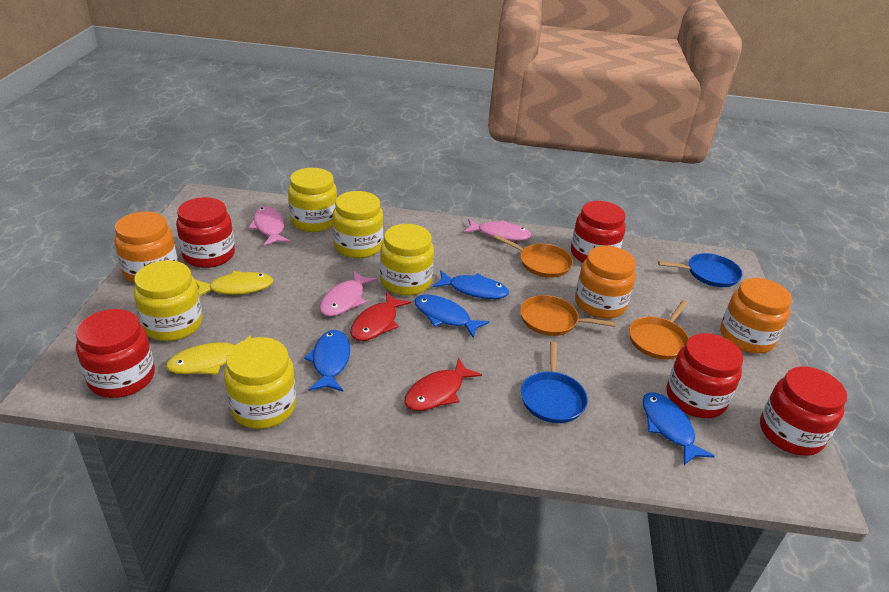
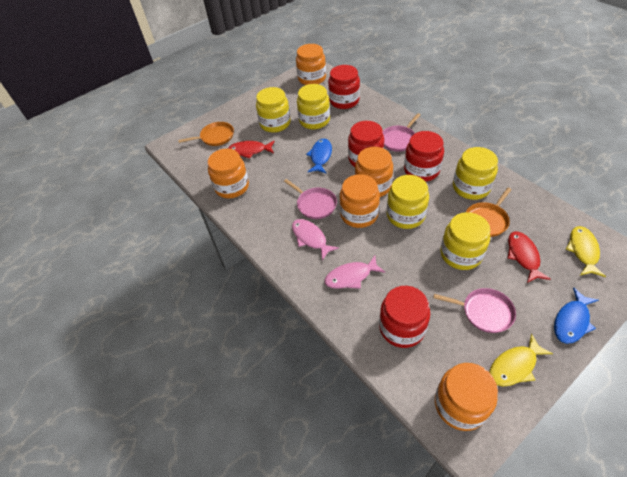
blue fish: 4 -> 2
blue pan: 2 -> 0
orange jar: 3 -> 5
orange pan: 3 -> 2
pink fish: 3 -> 2
pink pan: 0 -> 3
red jar: 5 -> 4

